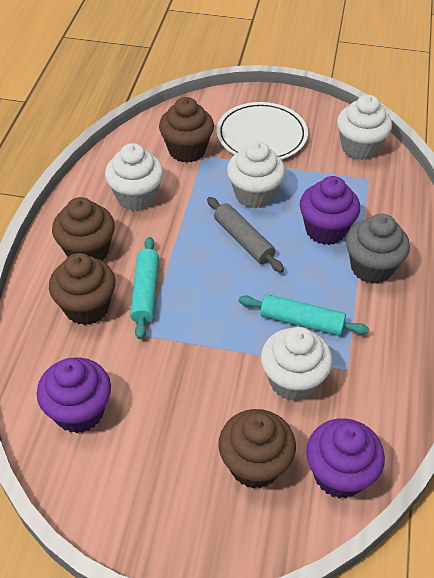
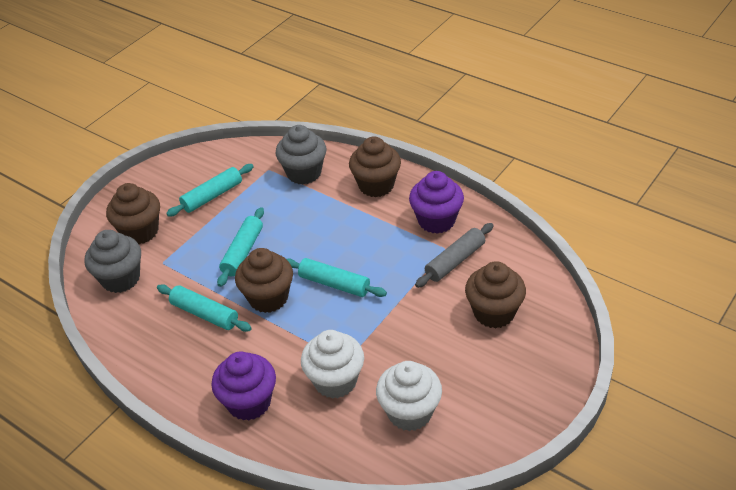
grey cupcake: 1 -> 2
purple cupcake: 3 -> 2
turquoise rolling pin: 2 -> 4
white cupcake: 4 -> 2
white plate: 1 -> 0

